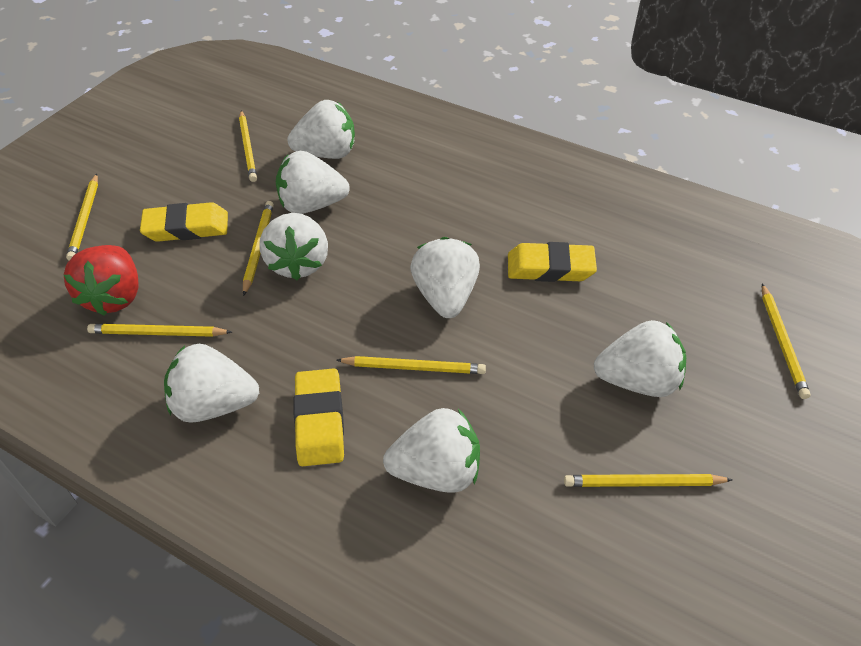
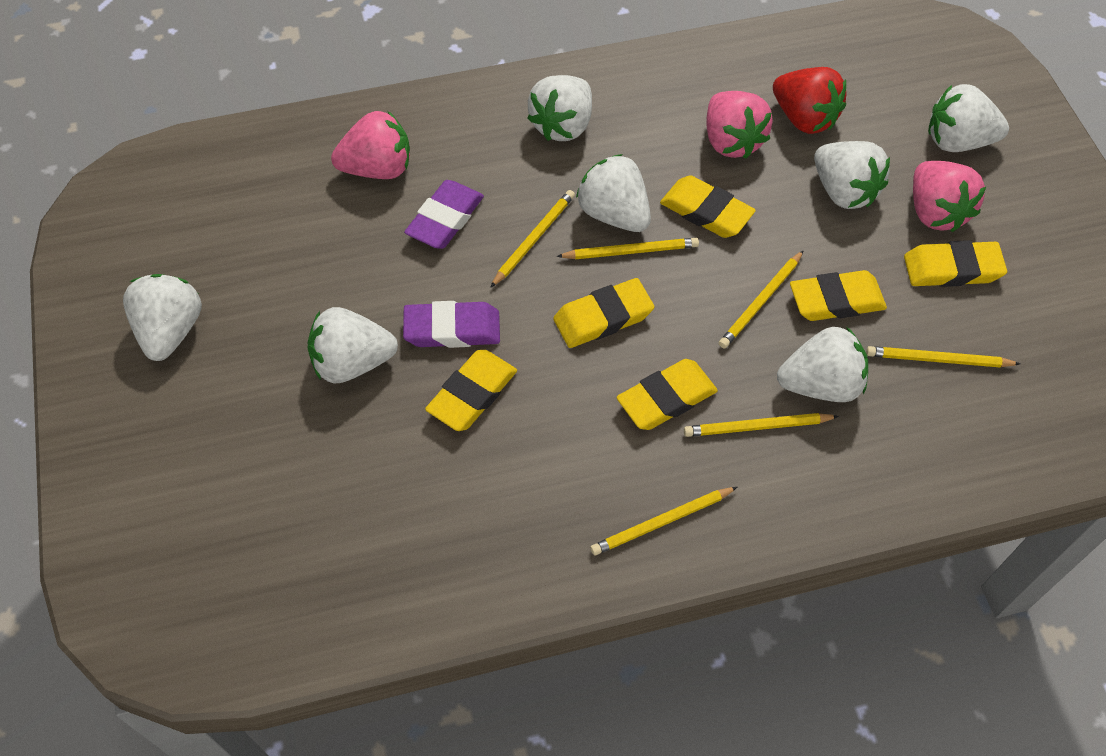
pink strawberry: 0 -> 3
purple eraser: 0 -> 2
yellow eraser: 3 -> 6
yellow pencil: 7 -> 6

